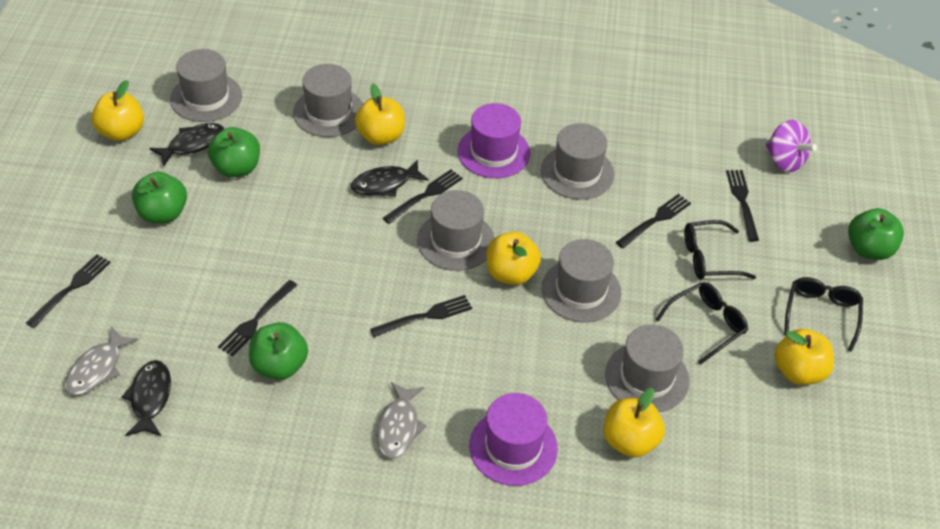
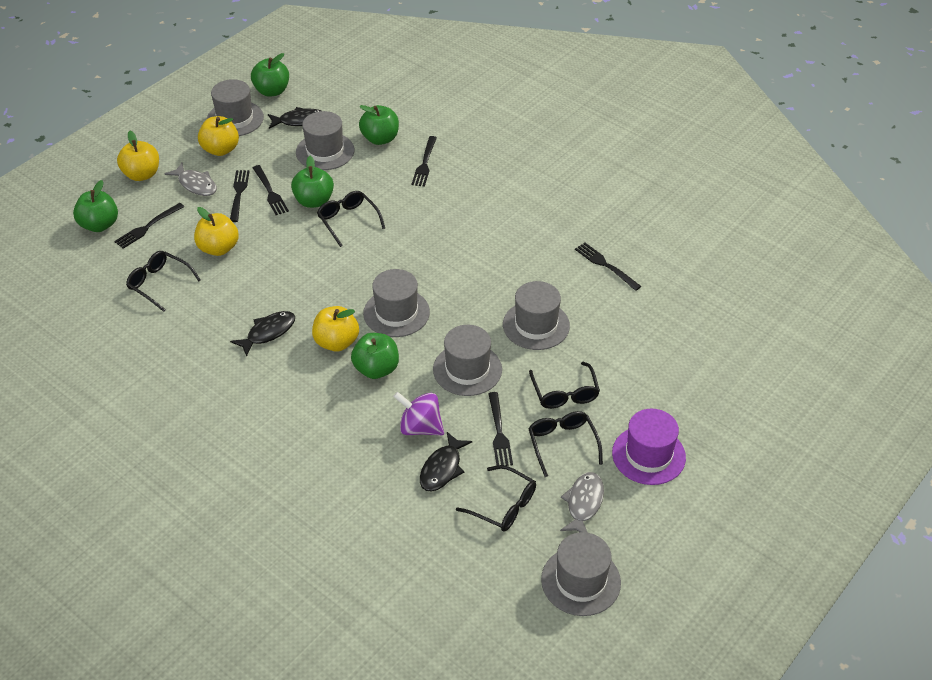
black glasses: 3 -> 5
green apple: 4 -> 5
purple hat: 2 -> 1
yellow apple: 5 -> 4

